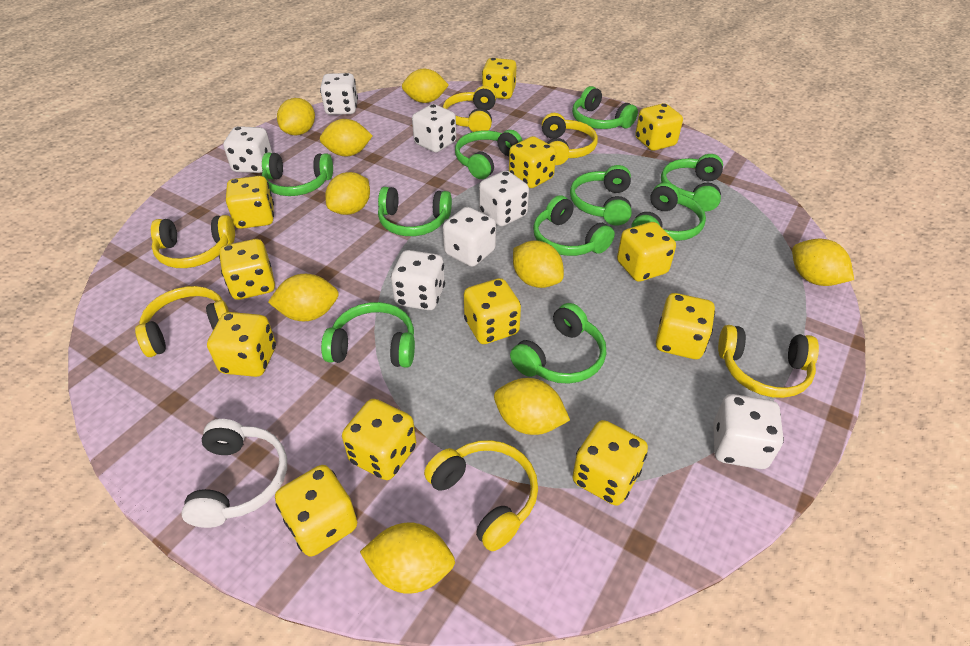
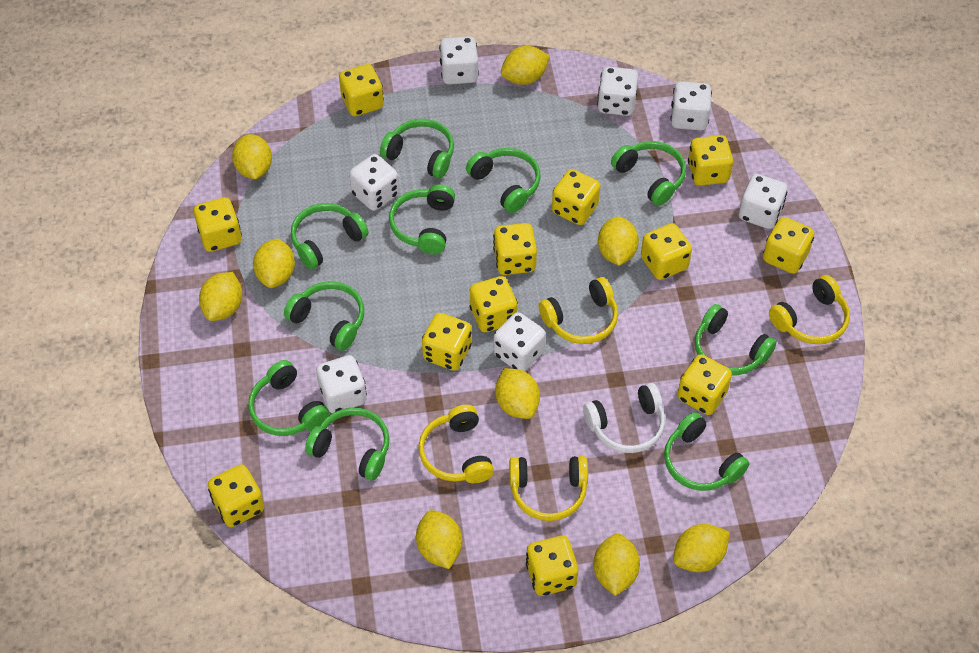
yellow headphones: 6 -> 4

